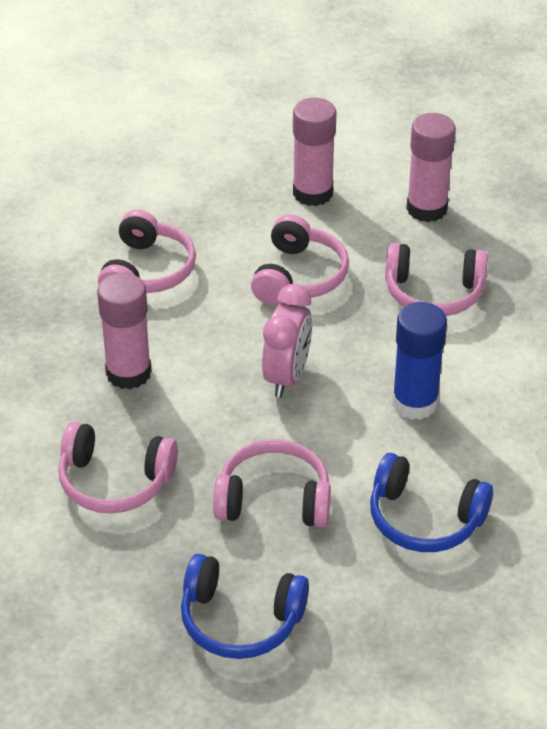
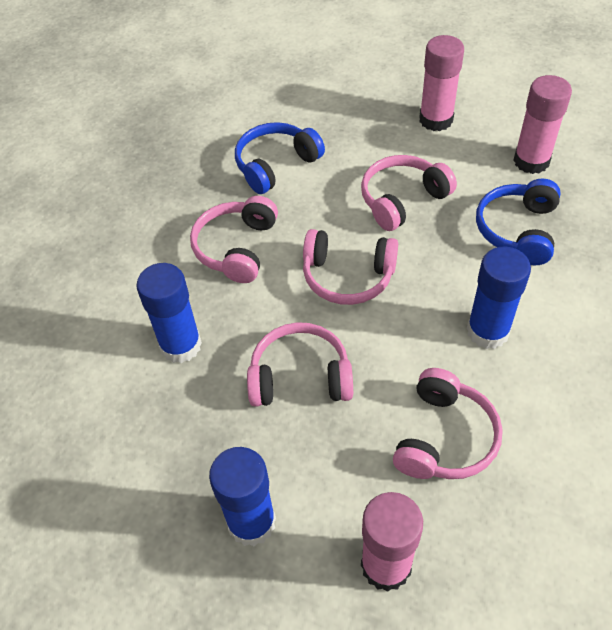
blue glue stick: 1 -> 3
pink clock: 1 -> 0

